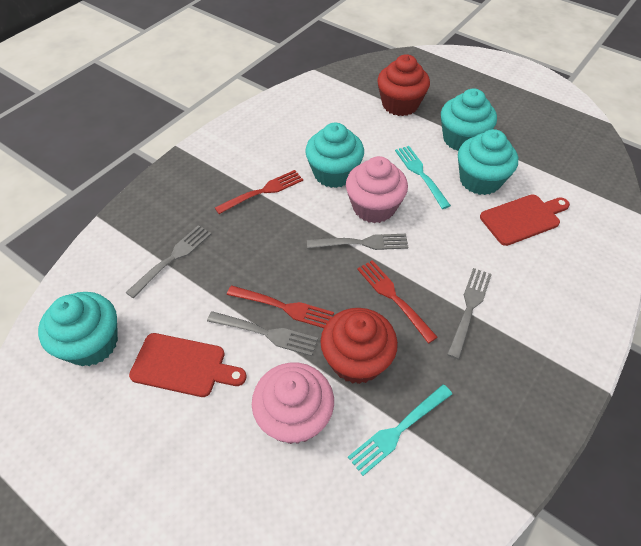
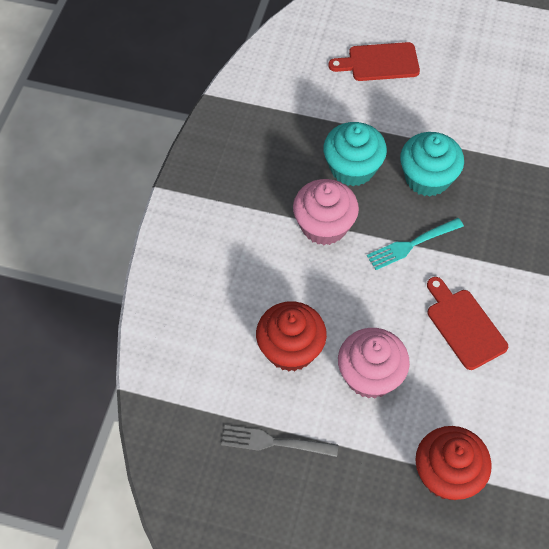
grey fork: 4 -> 1
red fork: 3 -> 0
turquoise cupcake: 4 -> 2
turquoise fork: 2 -> 1

